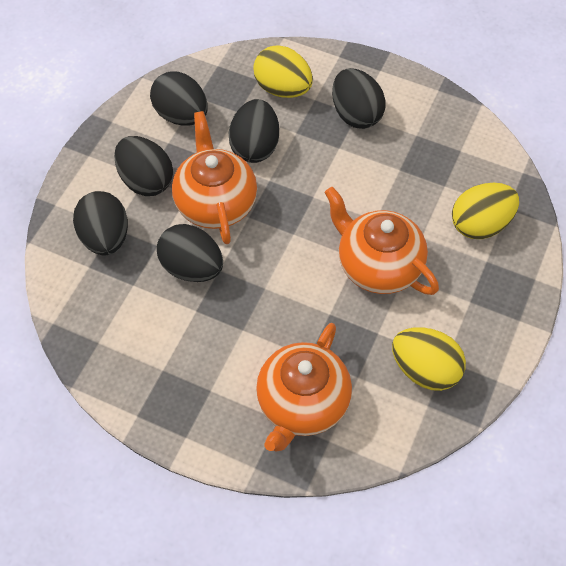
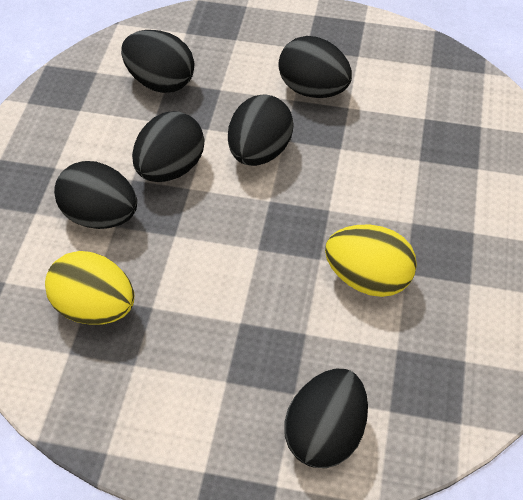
orange teapot: 3 -> 0
yellow egg: 3 -> 2

